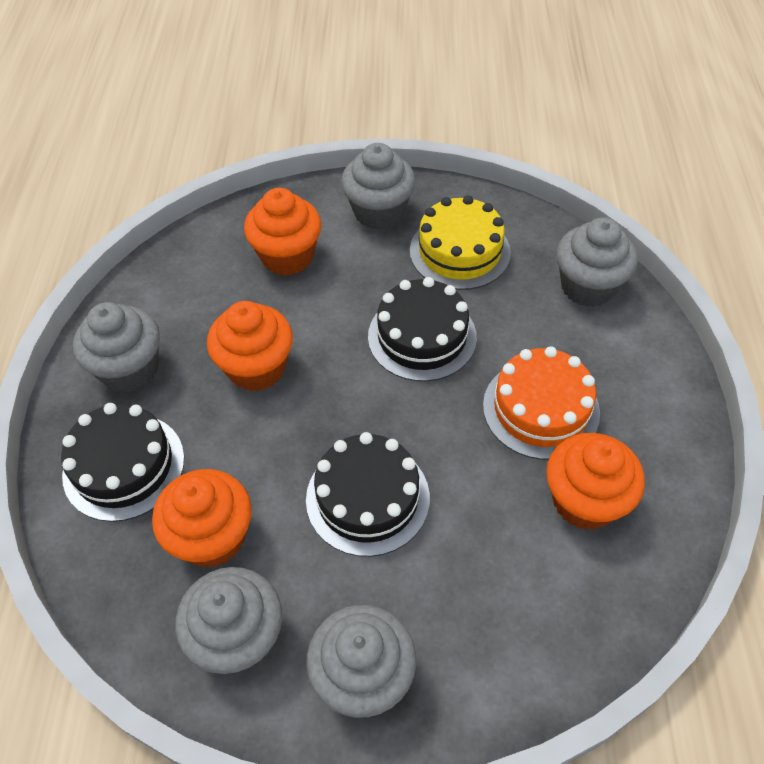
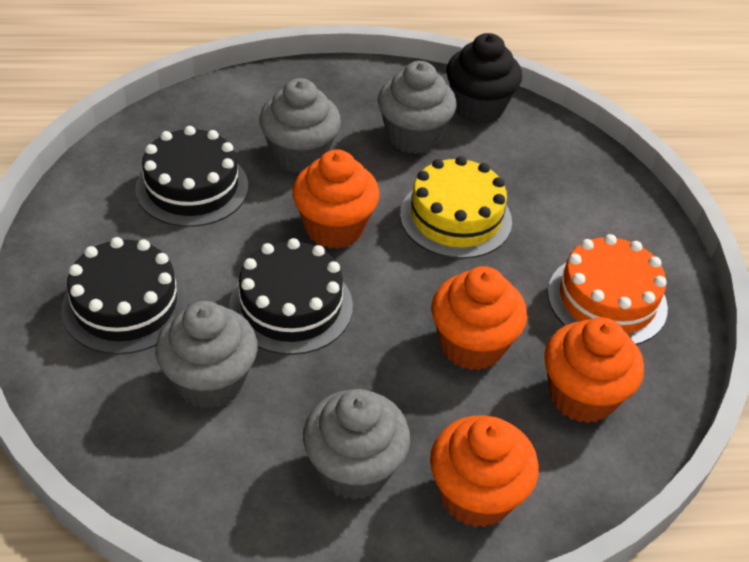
black cupcake: 0 -> 1
grey cupcake: 5 -> 4

